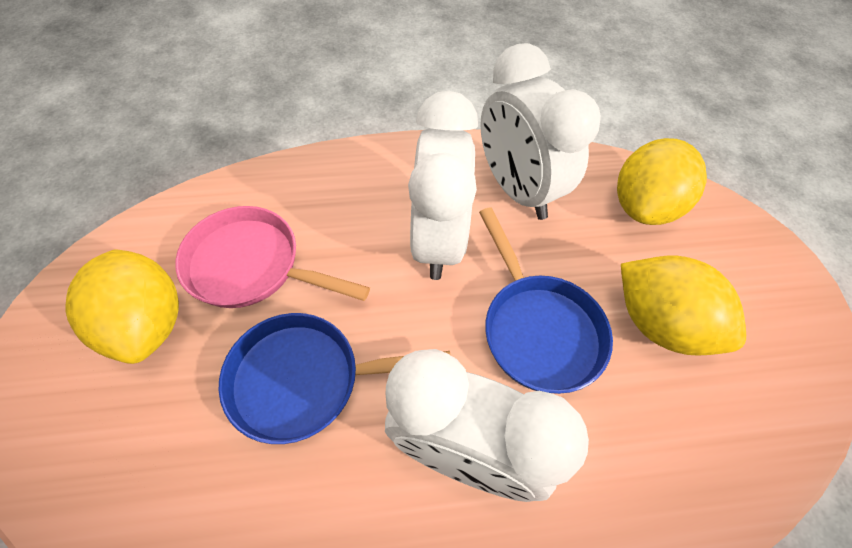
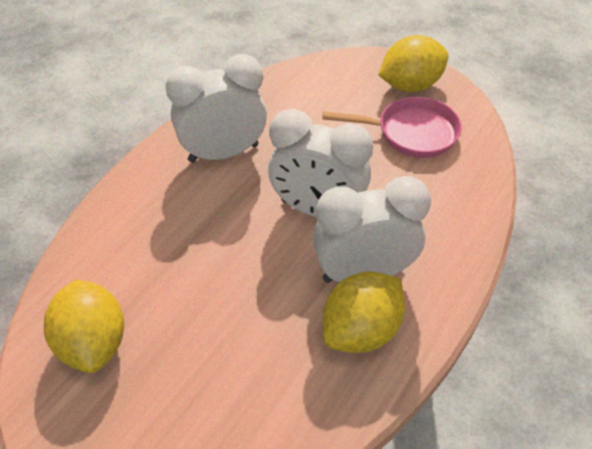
blue pan: 2 -> 0

